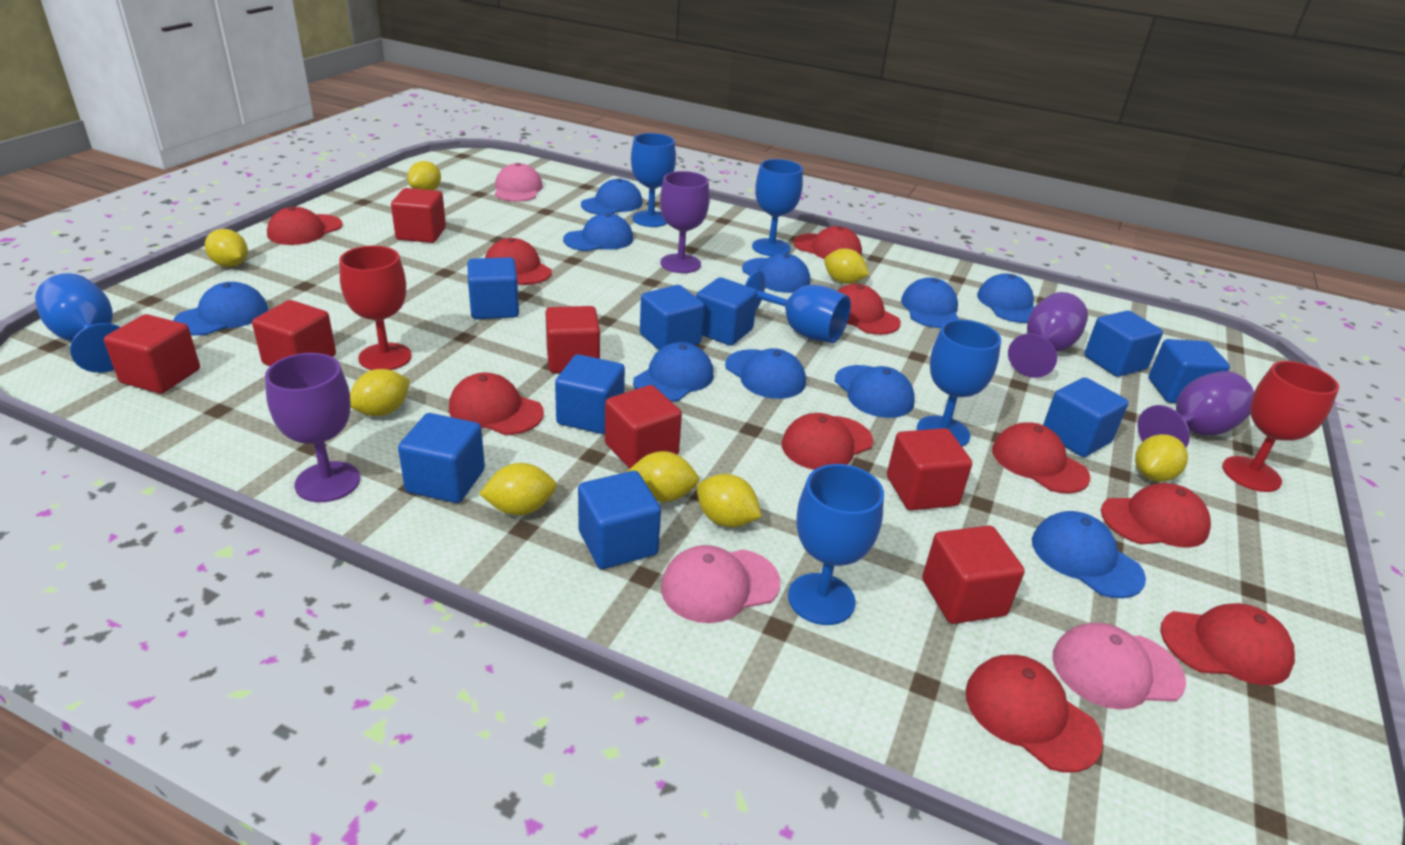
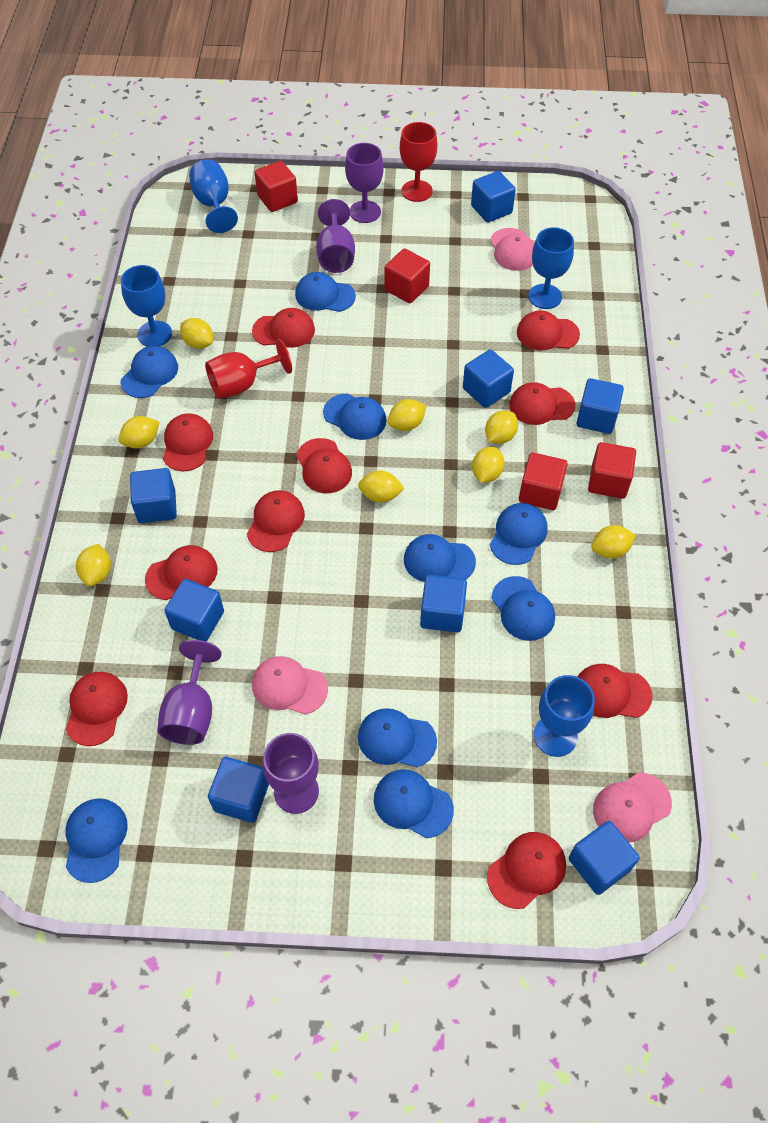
blue cap: 10 -> 9
blue cube: 9 -> 8
blue goblet: 6 -> 4
red cube: 7 -> 4

